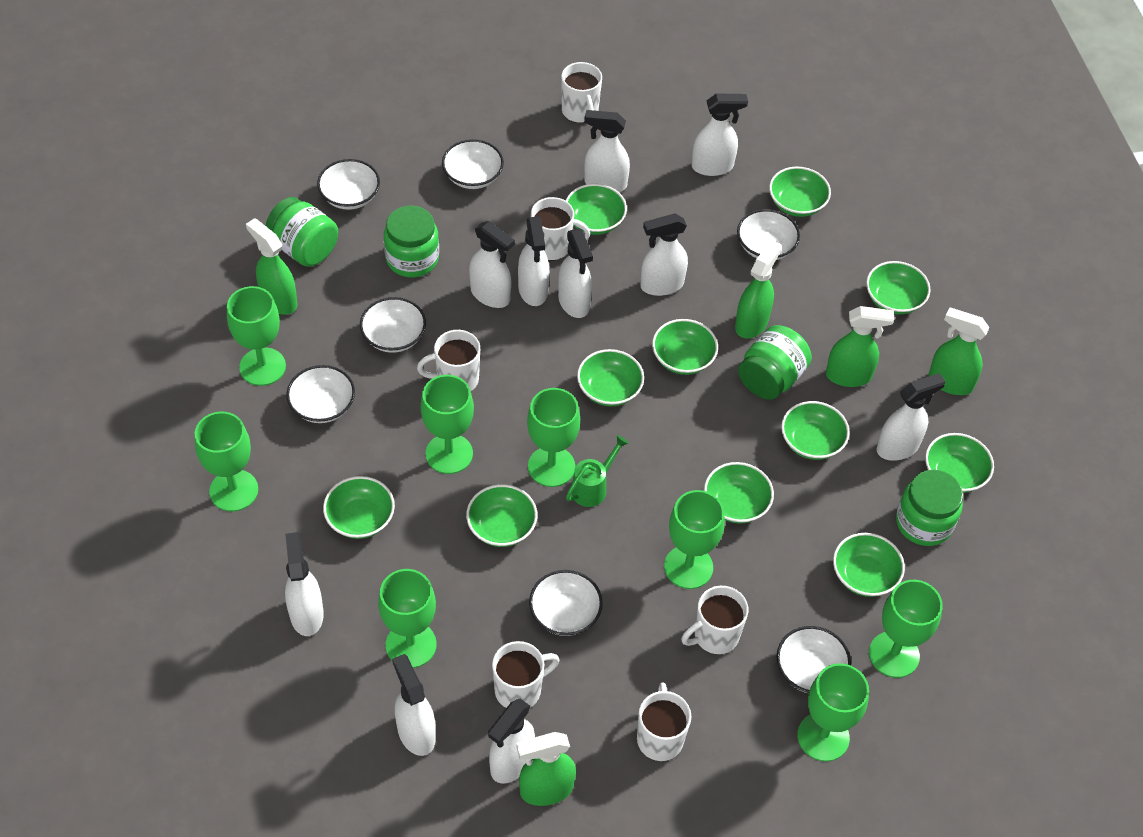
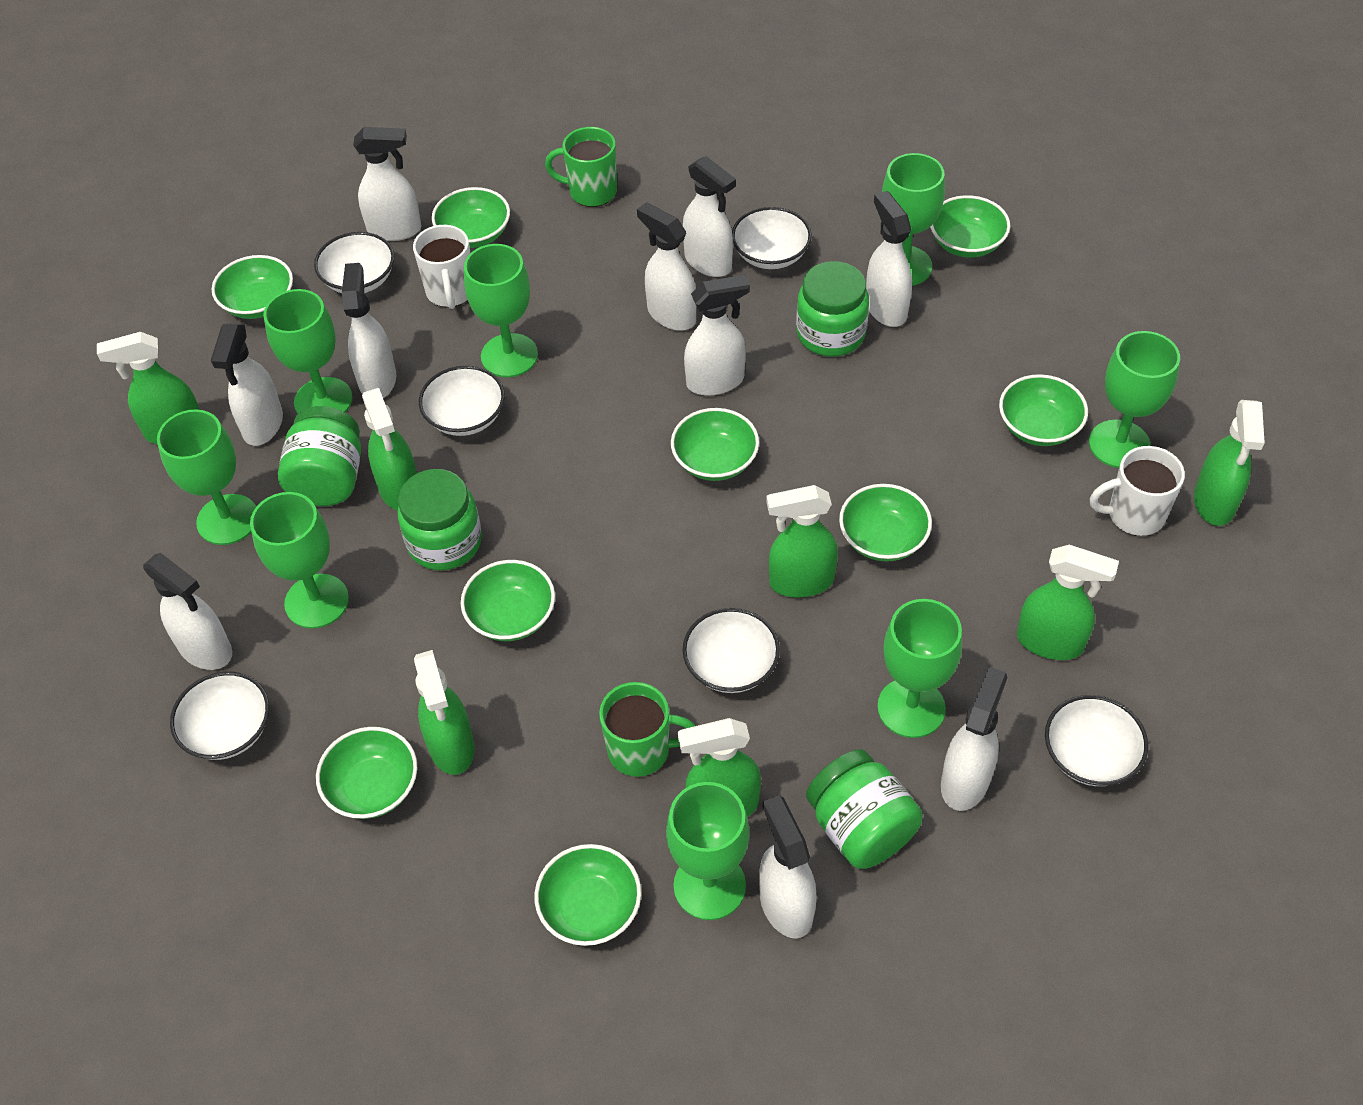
green bowl: 11 -> 9
green mug: 0 -> 2
green spray bottle: 5 -> 7
green watering can: 1 -> 0
white bowl: 7 -> 6
white mug: 6 -> 2

